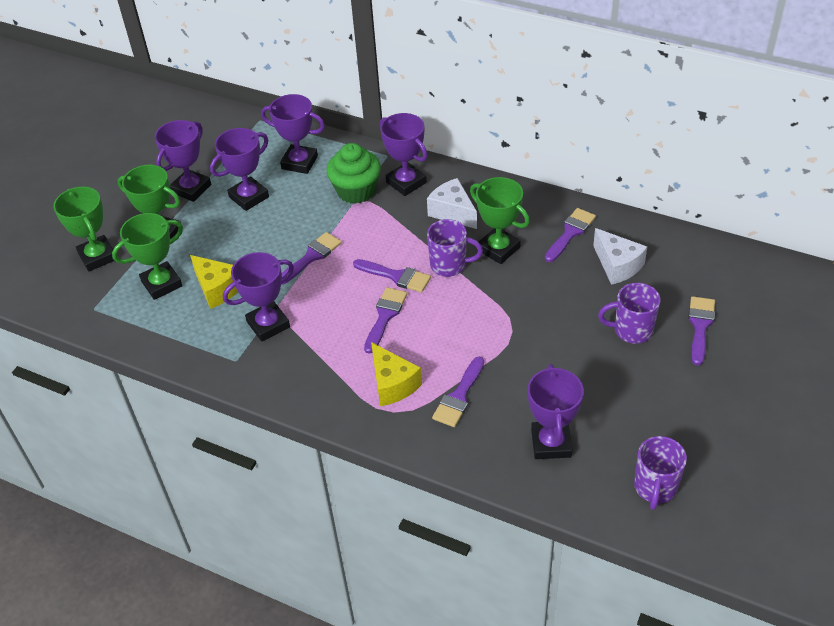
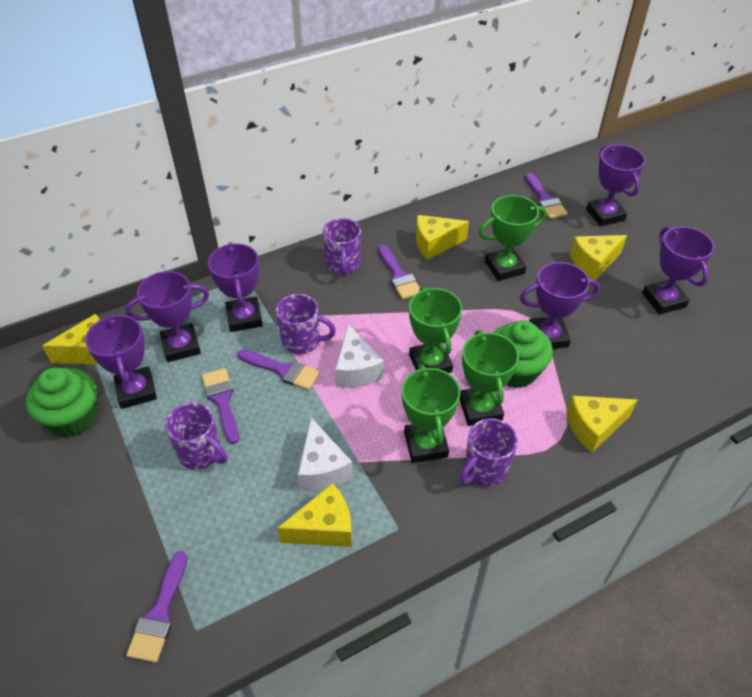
green cupcake: 1 -> 2
purple brush: 6 -> 5
purple mug: 3 -> 4
yellow cheese: 2 -> 5

